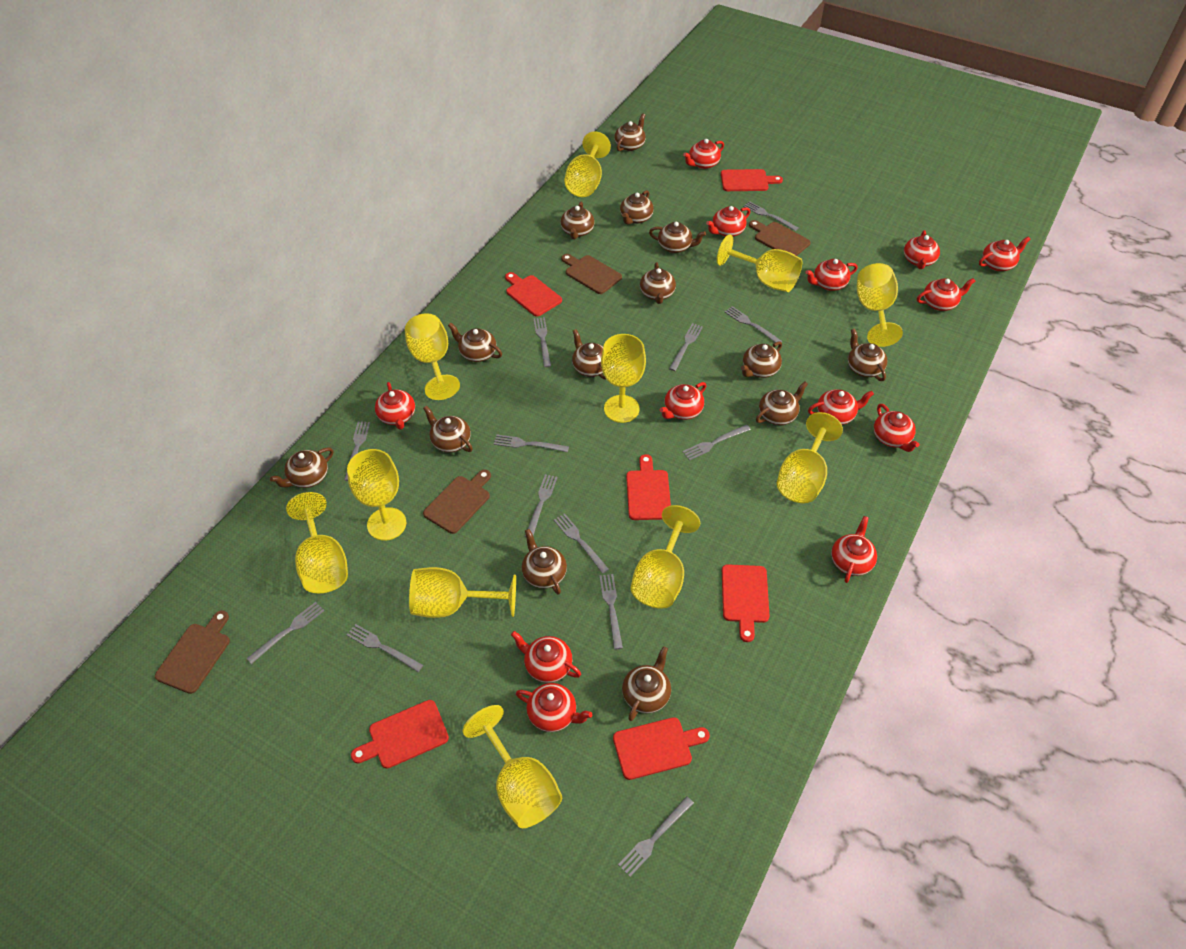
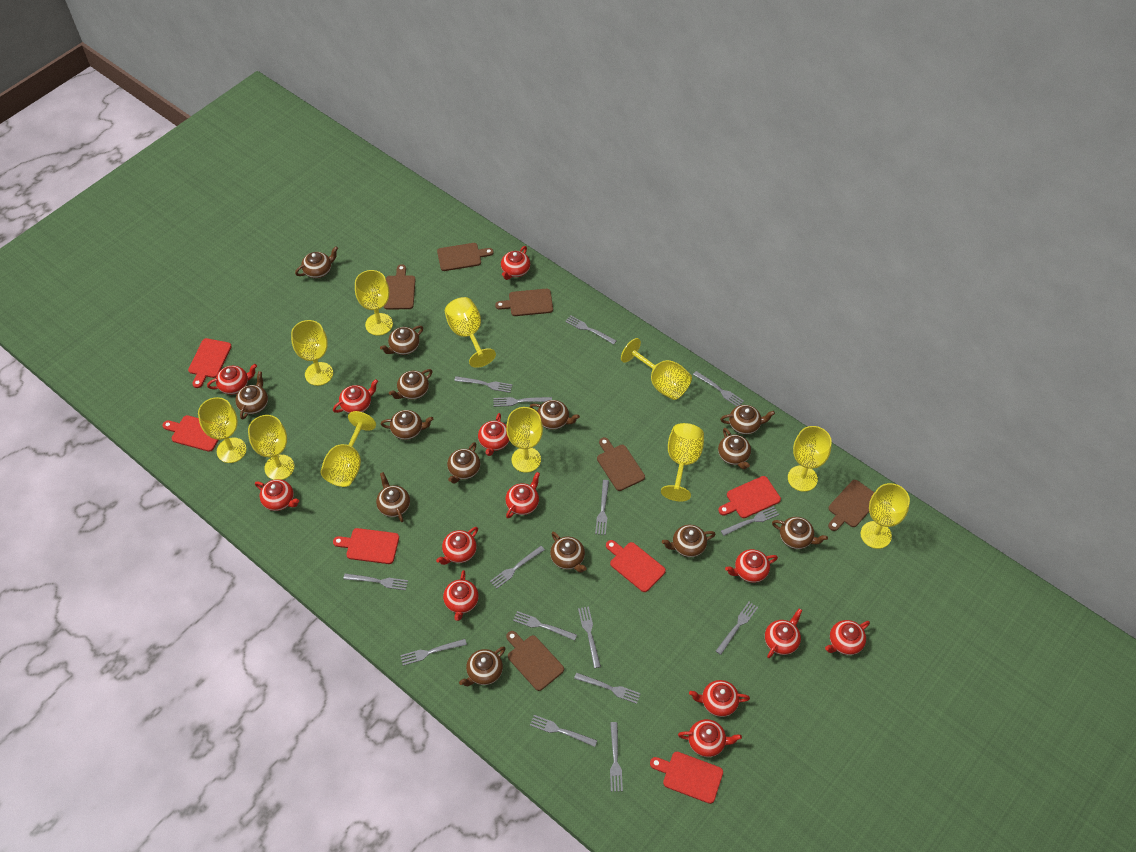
brown cutting board: 4 -> 6
grey fork: 13 -> 15

